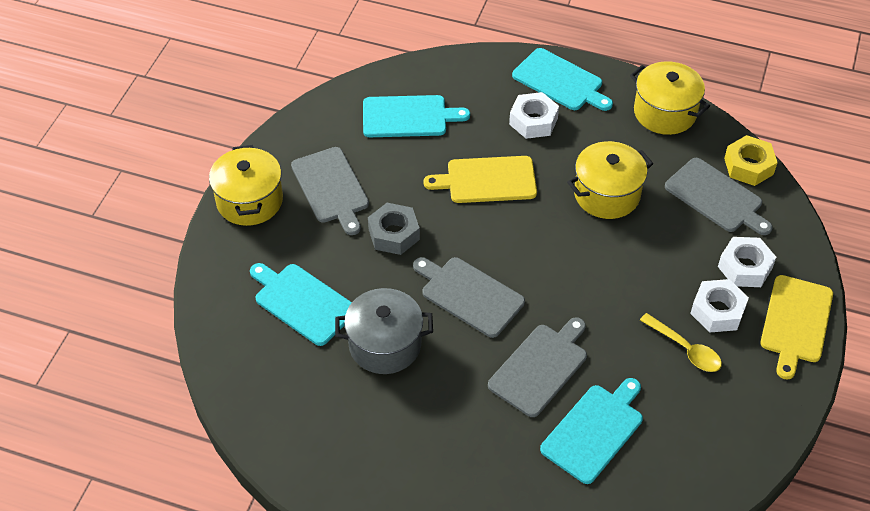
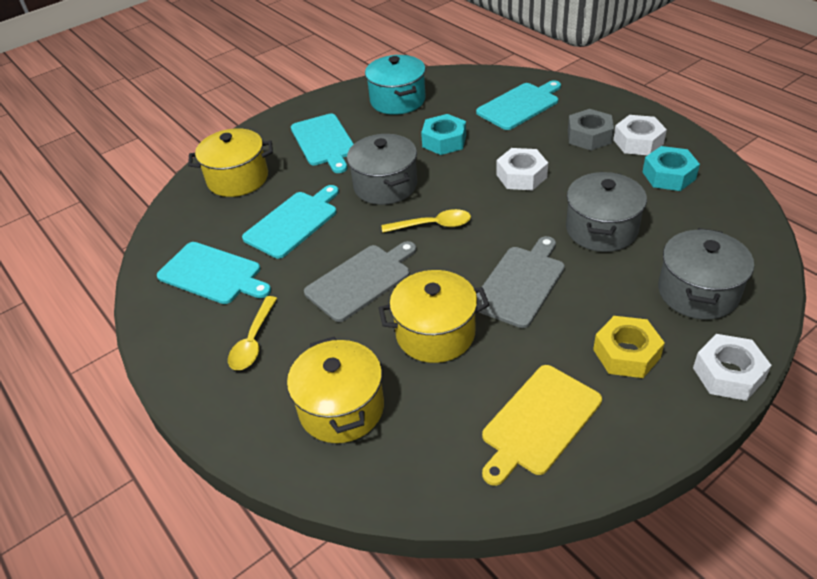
grey cutting board: 4 -> 2
grey pot: 1 -> 3
turquoise nut: 0 -> 2
turquoise pot: 0 -> 1
yellow cutting board: 2 -> 1
yellow spoon: 1 -> 2

